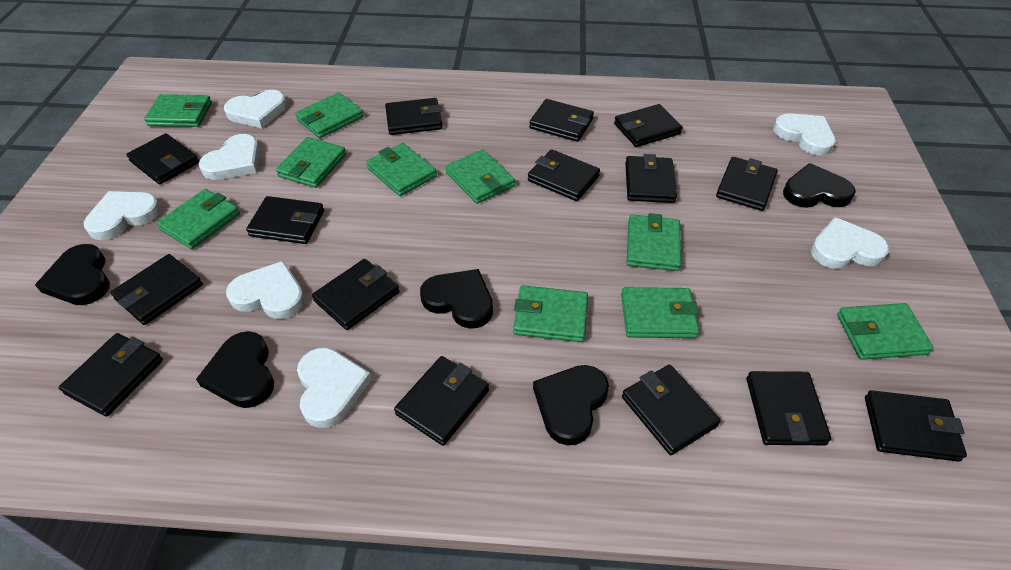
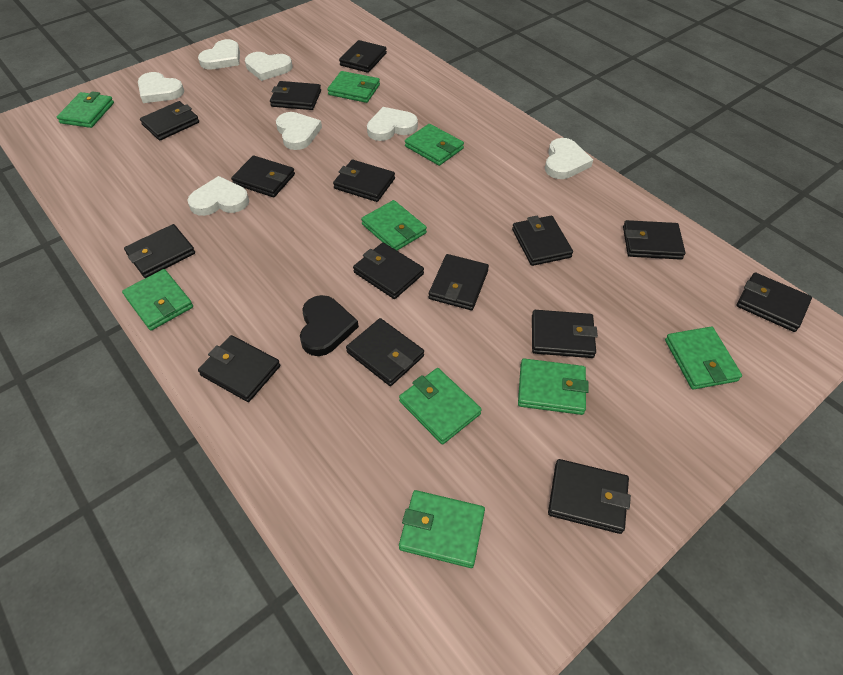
black heart: 5 -> 1
green wallet: 10 -> 9

